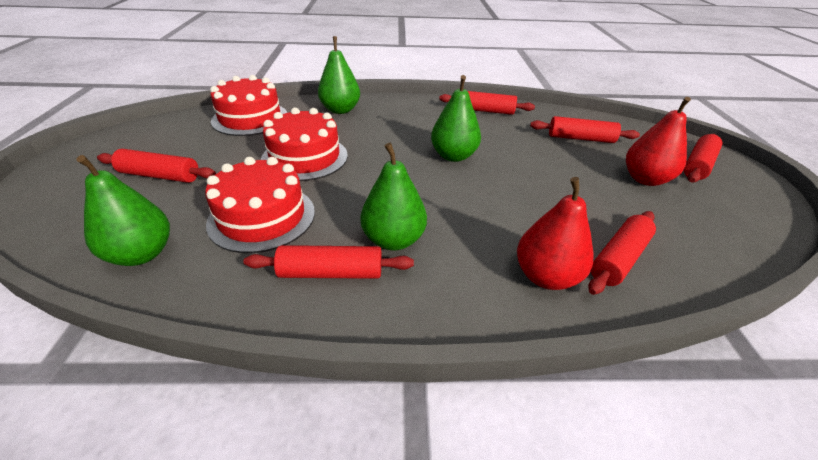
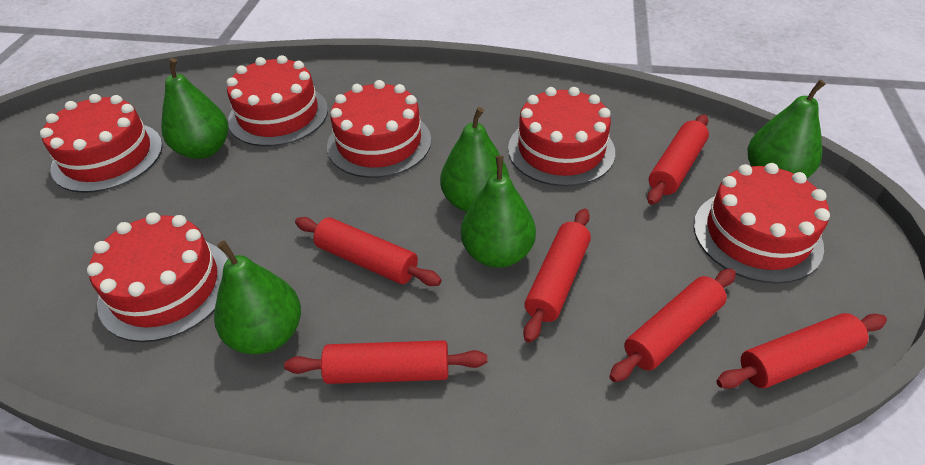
green pear: 4 -> 5
red cake: 3 -> 6
red pear: 2 -> 0

